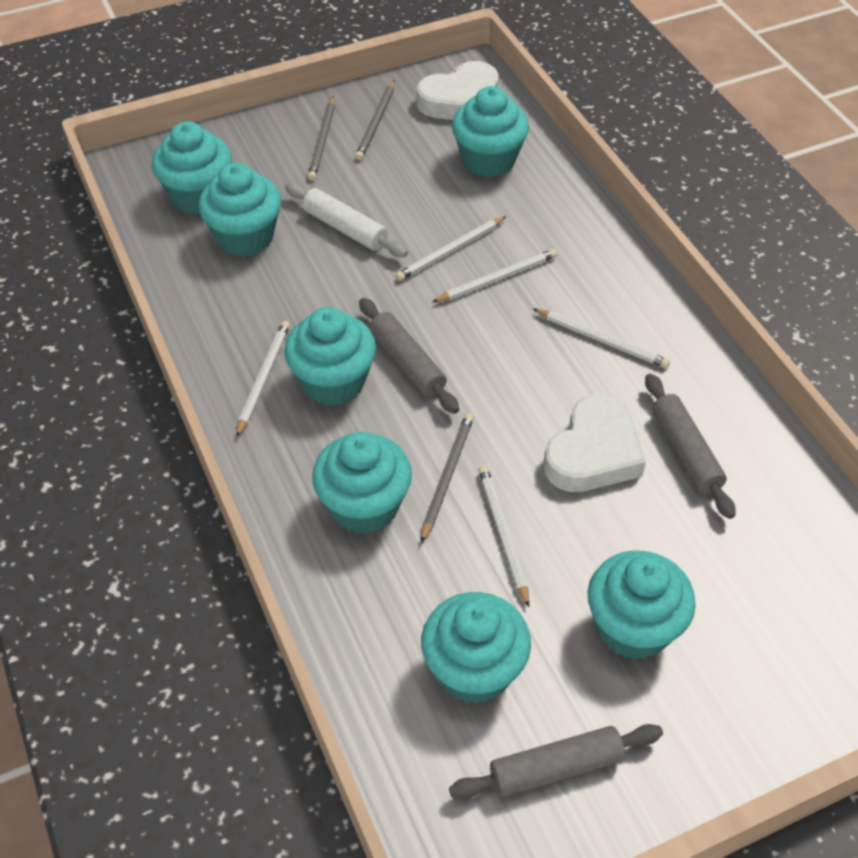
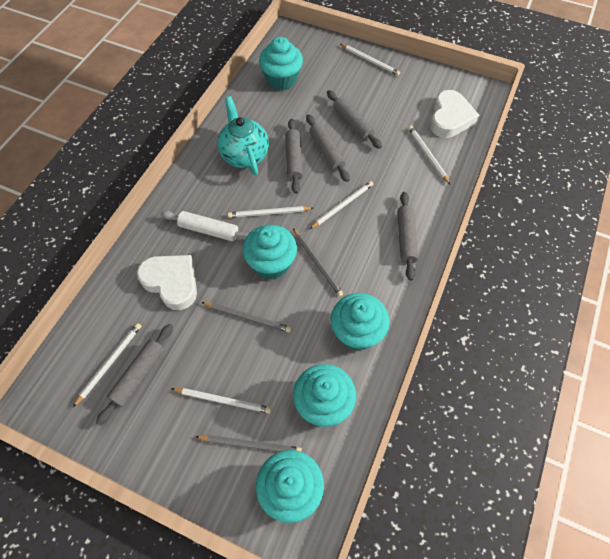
grey rolling pin: 3 -> 5
turquoise cupcake: 7 -> 5
turquoise teapot: 0 -> 1
white pencil: 5 -> 6

